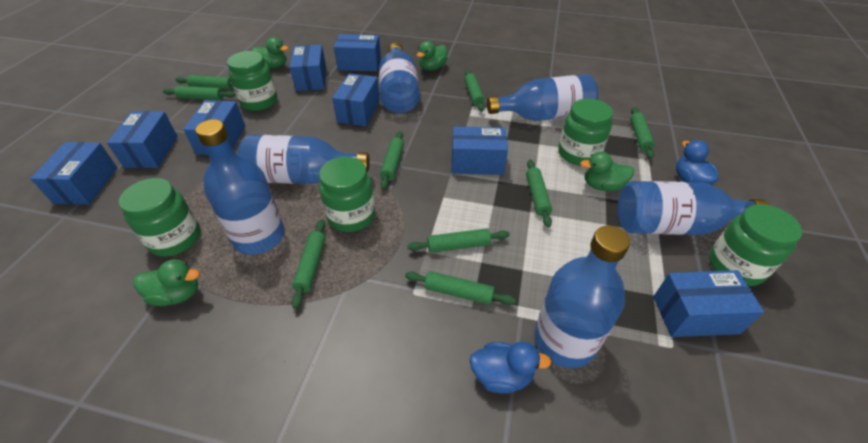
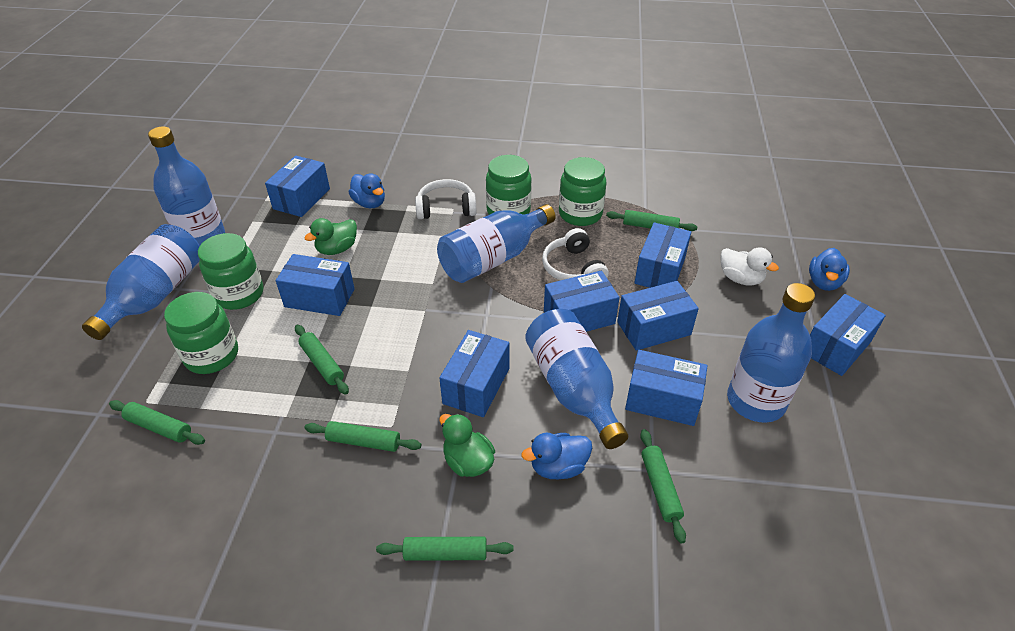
blue bottle: 6 -> 5
blue duck: 2 -> 3
green duck: 4 -> 2
green jar: 5 -> 4
green rolling pin: 9 -> 6
white duck: 0 -> 1
white headphones: 0 -> 2

